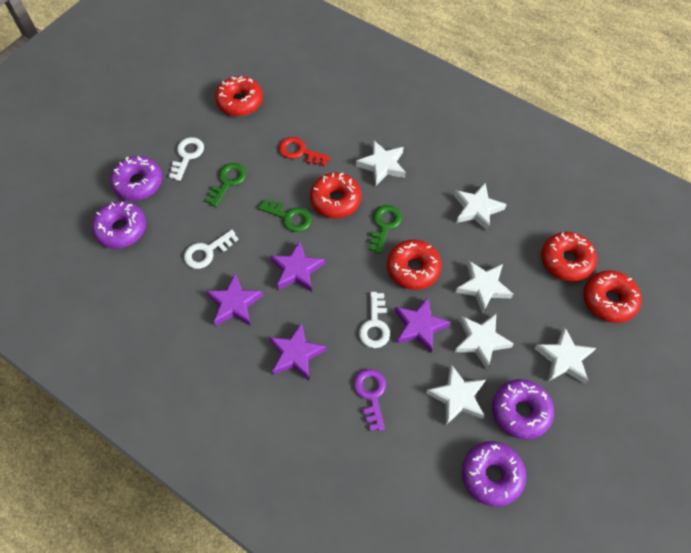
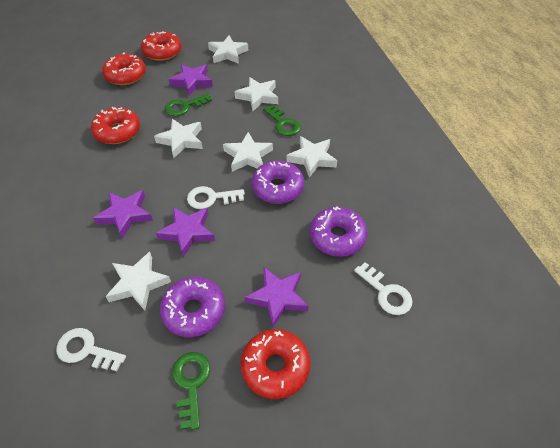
purple donut: 4 -> 3
purple key: 1 -> 0
red donut: 5 -> 4
red key: 1 -> 0

